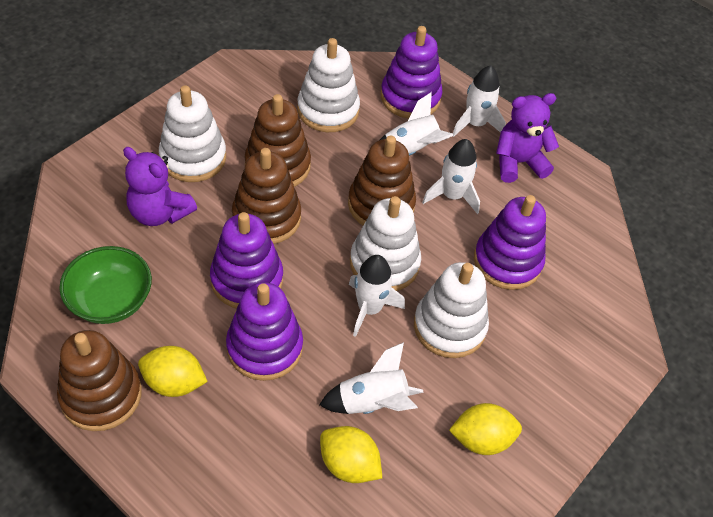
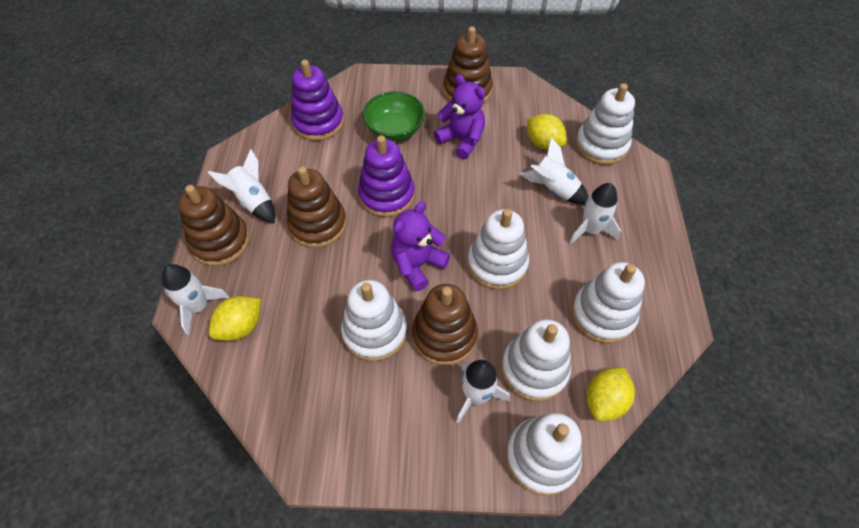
purple stacking toy: 4 -> 2
white stacking toy: 4 -> 6

